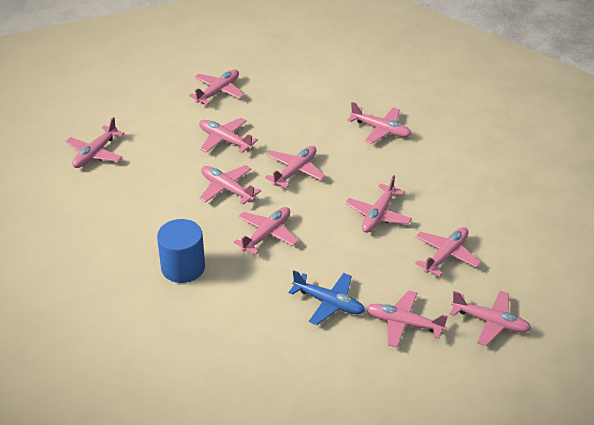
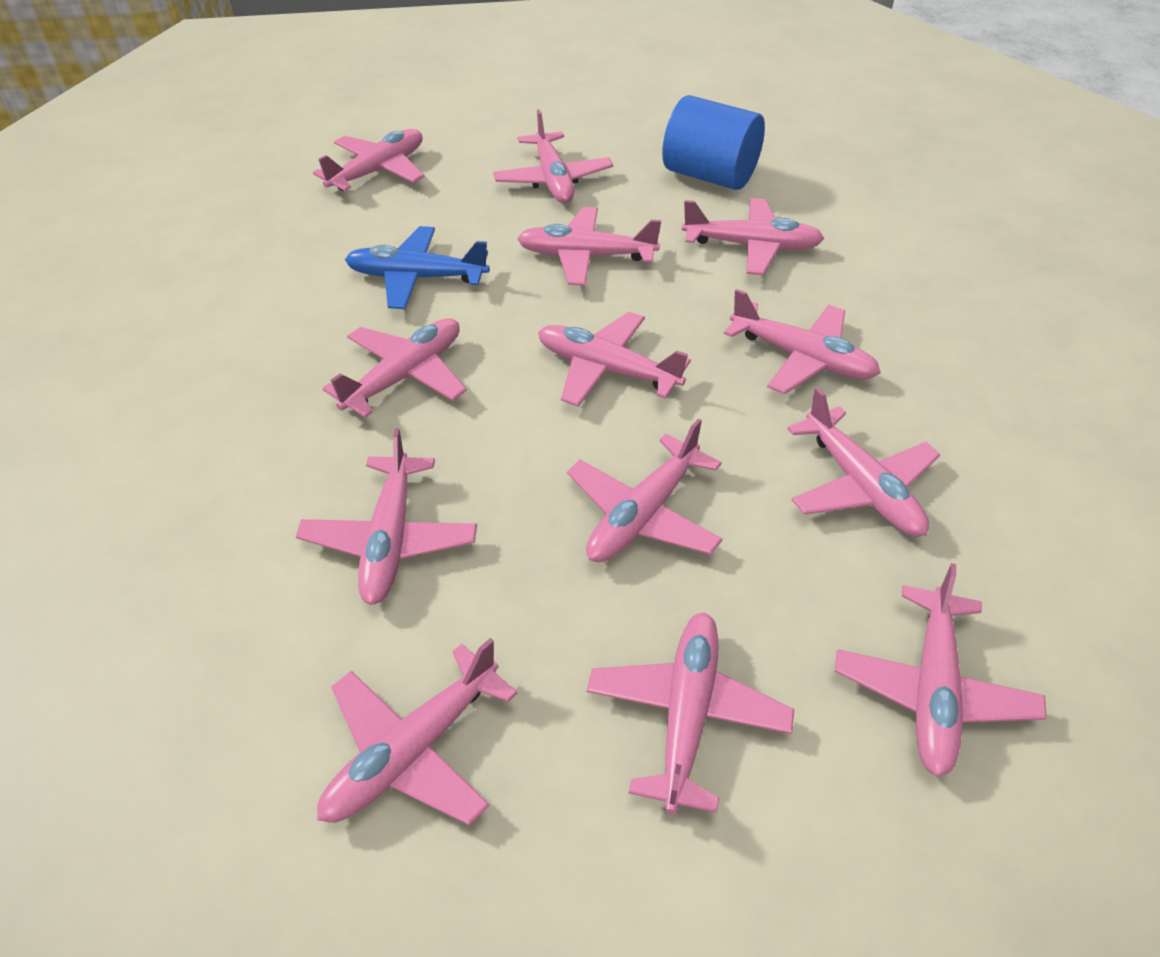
pink plane: 11 -> 13

